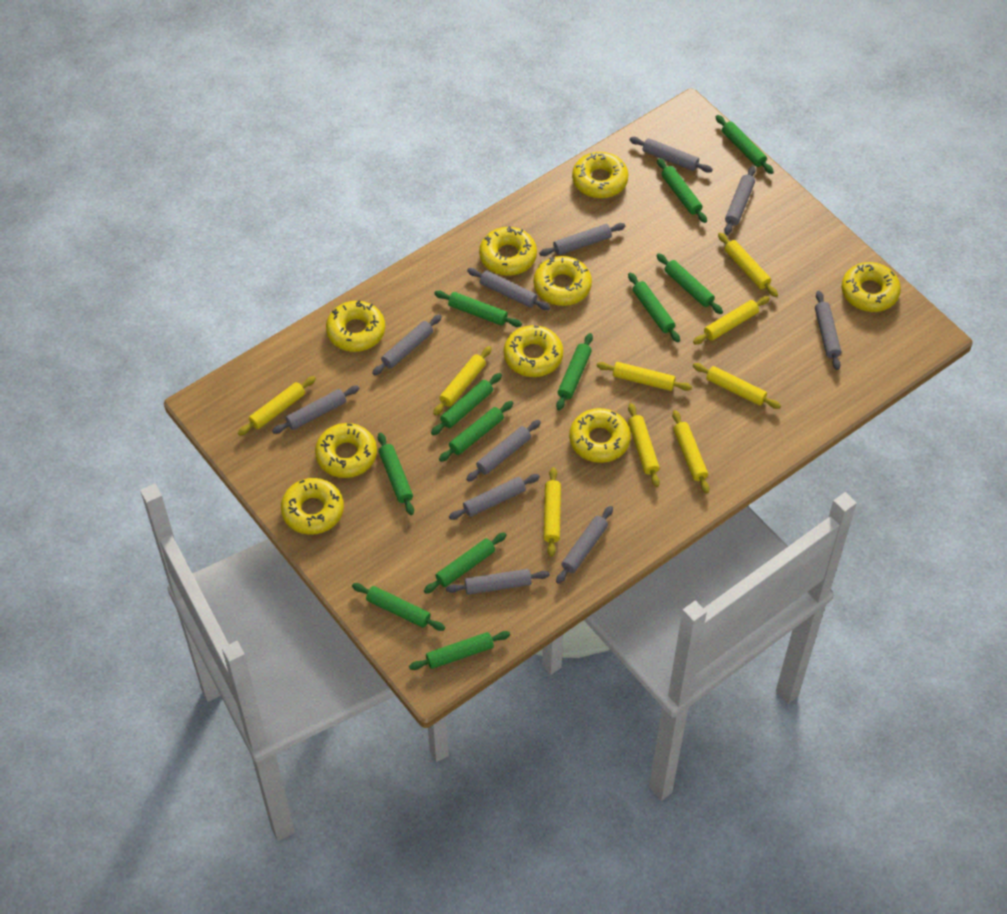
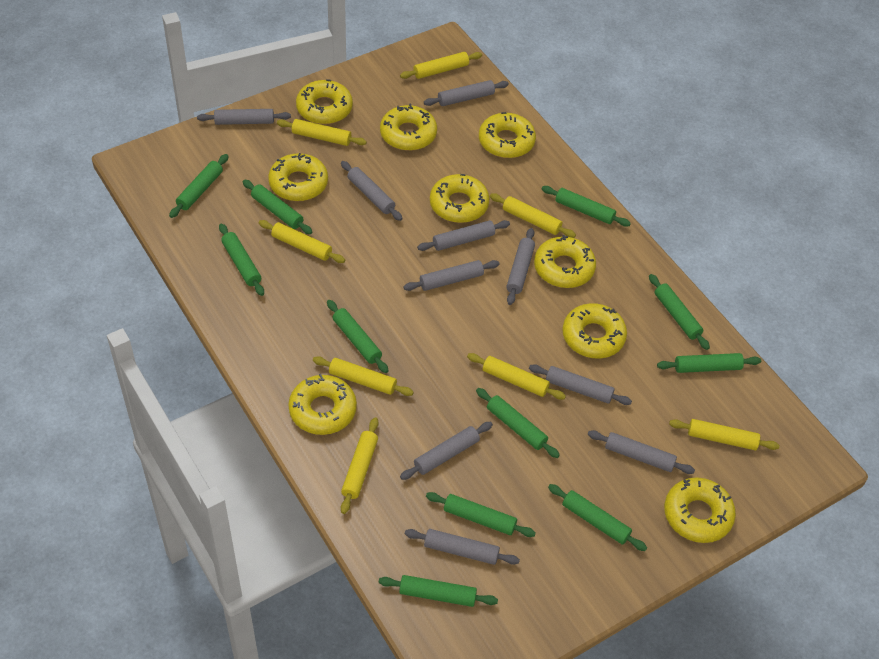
green rolling pin: 12 -> 11
grey rolling pin: 11 -> 10
yellow rolling pin: 9 -> 8

